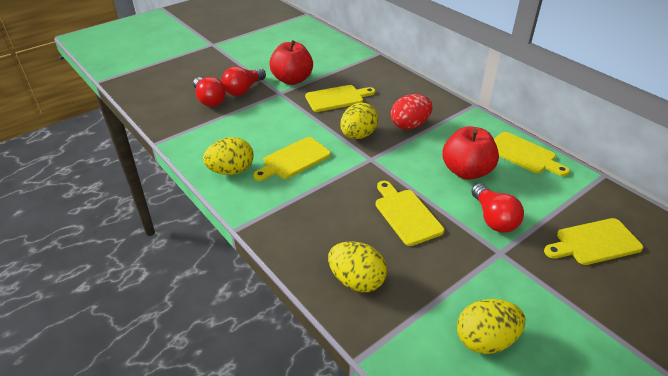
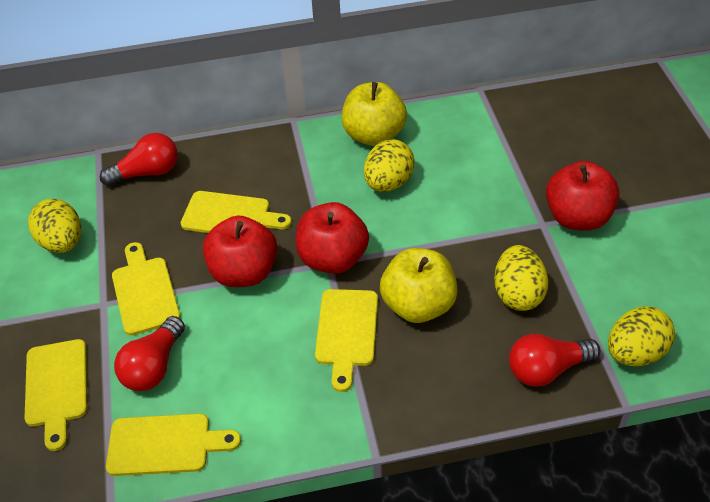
red apple: 2 -> 3
red egg: 1 -> 0
yellow apple: 0 -> 2

